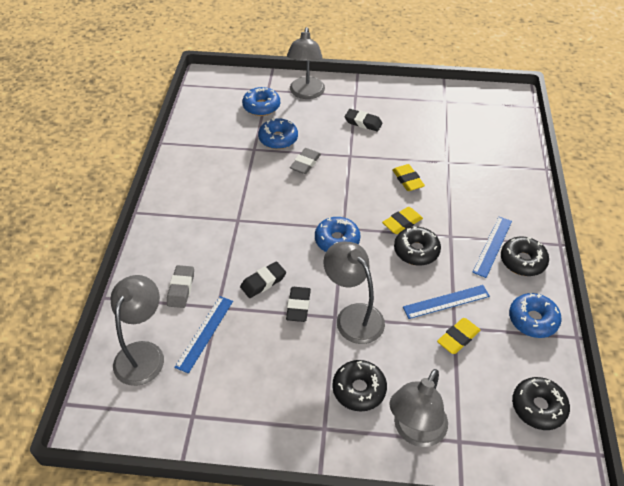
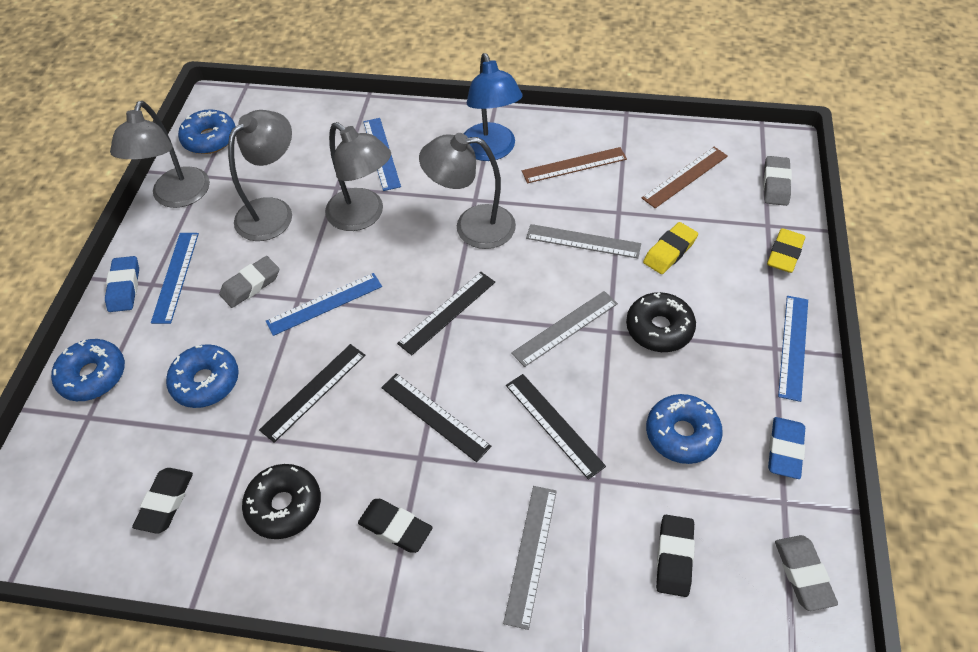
black donut: 4 -> 2
black ruler: 0 -> 4
blue eraser: 0 -> 2
blue lamp: 0 -> 1
blue ruler: 3 -> 4
brown ruler: 0 -> 2
grey eraser: 2 -> 3
grey ruler: 0 -> 3
yellow eraser: 3 -> 2

